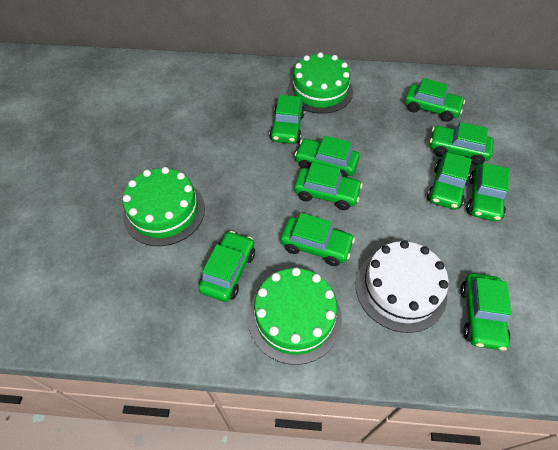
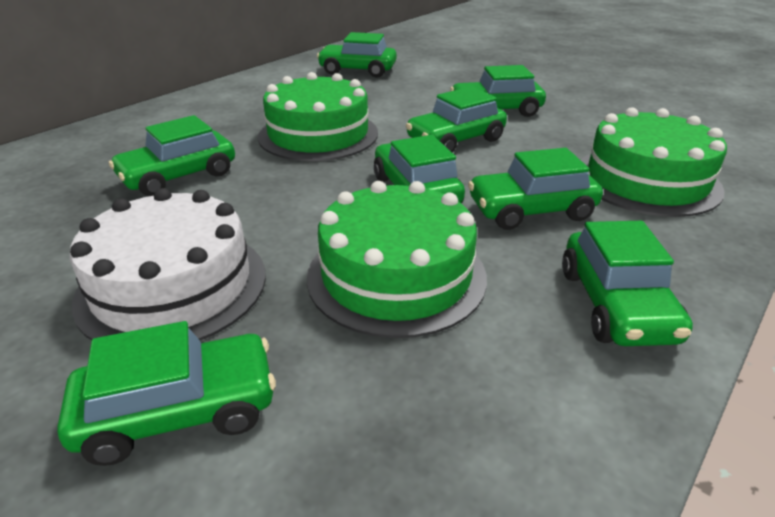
green car: 10 -> 8

